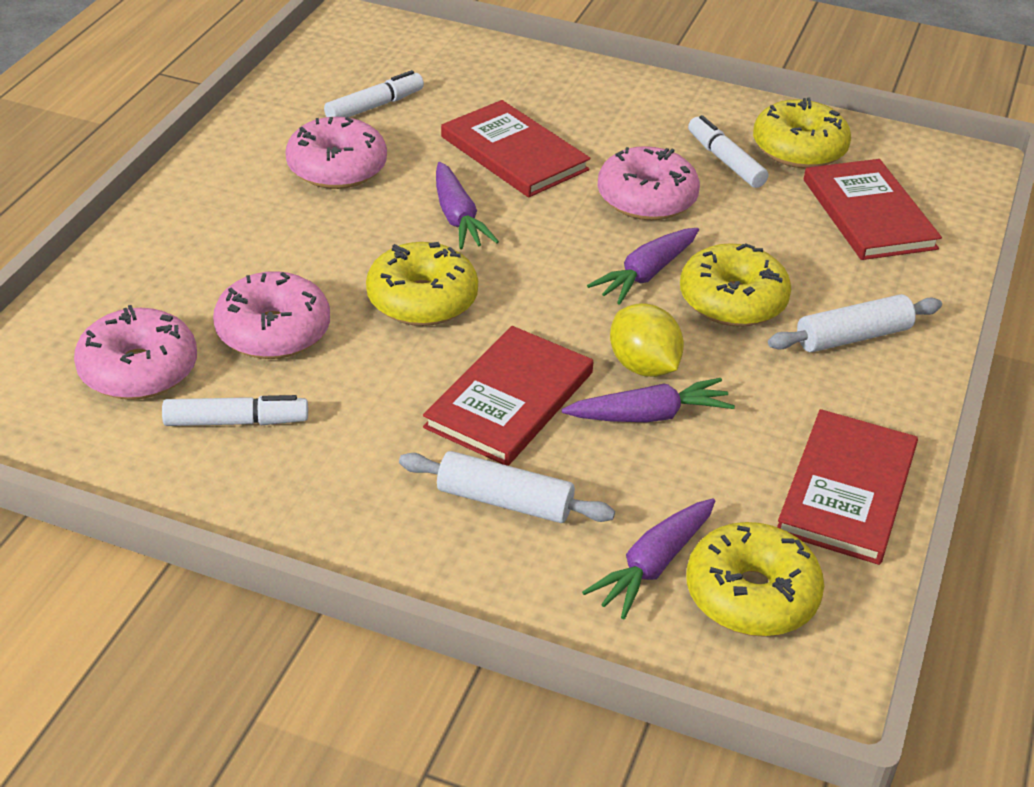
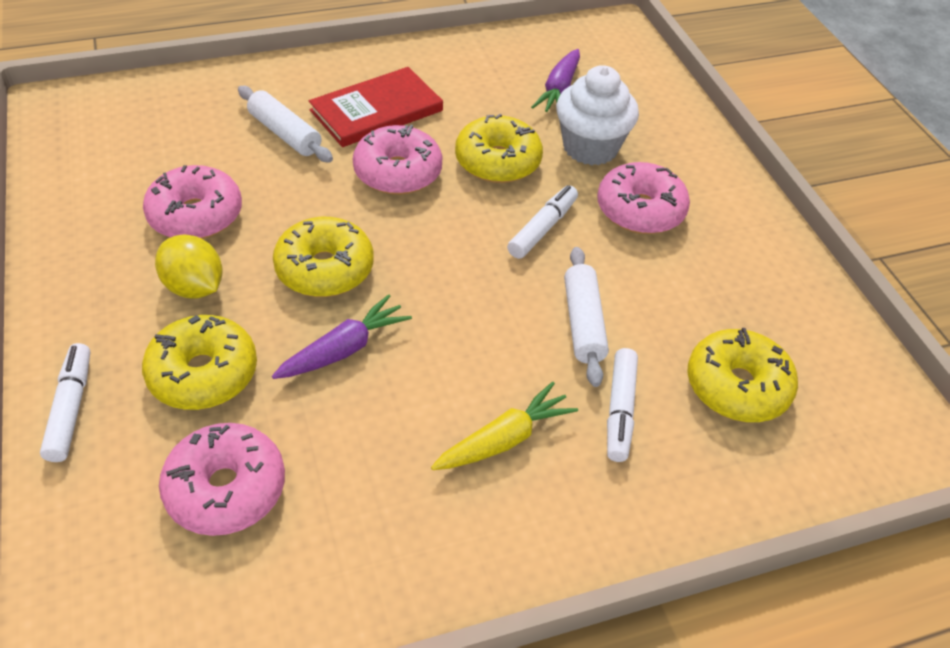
purple carrot: 4 -> 2
red book: 4 -> 1
white cupcake: 0 -> 1
yellow carrot: 0 -> 1

